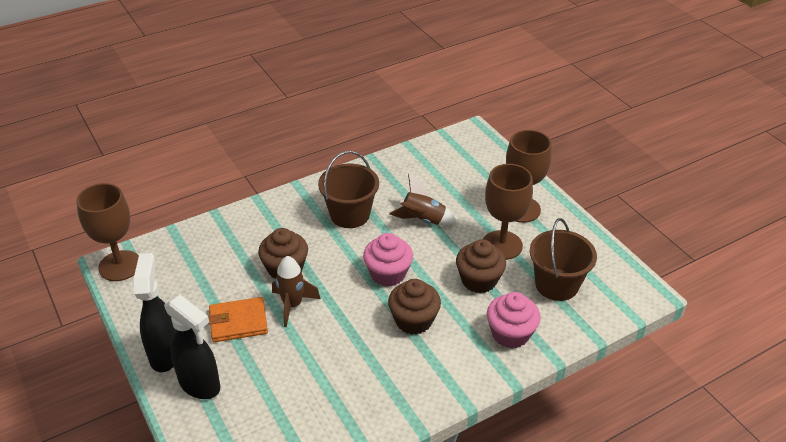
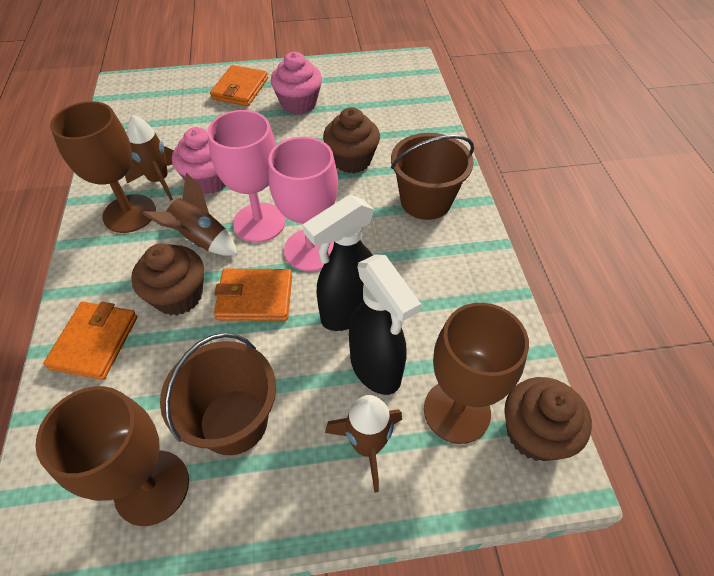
brown rocket: 2 -> 3
orange wallet: 1 -> 3
pink goblet: 0 -> 2

